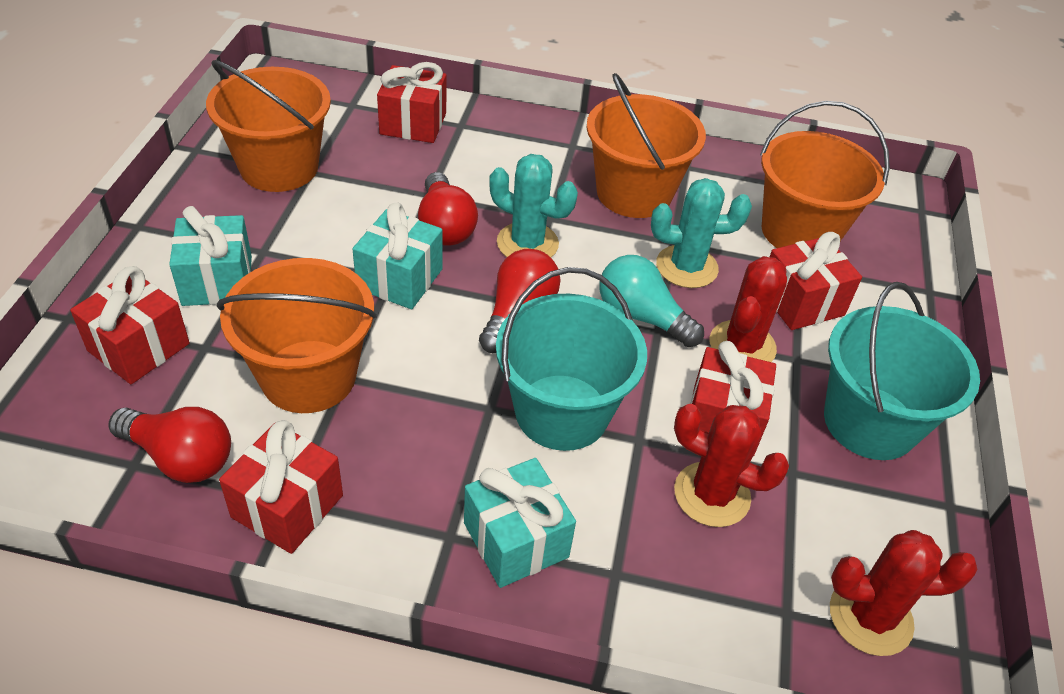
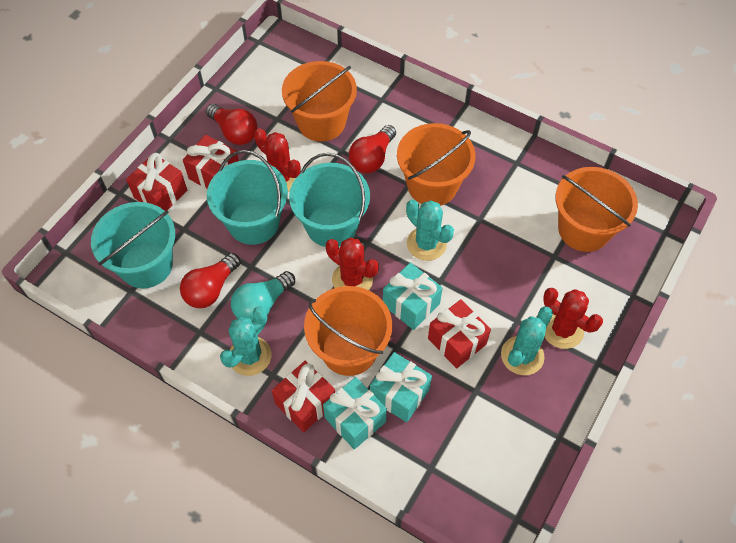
red gift: 5 -> 4
turquoise bucket: 2 -> 3
turquoise cactus: 2 -> 3

